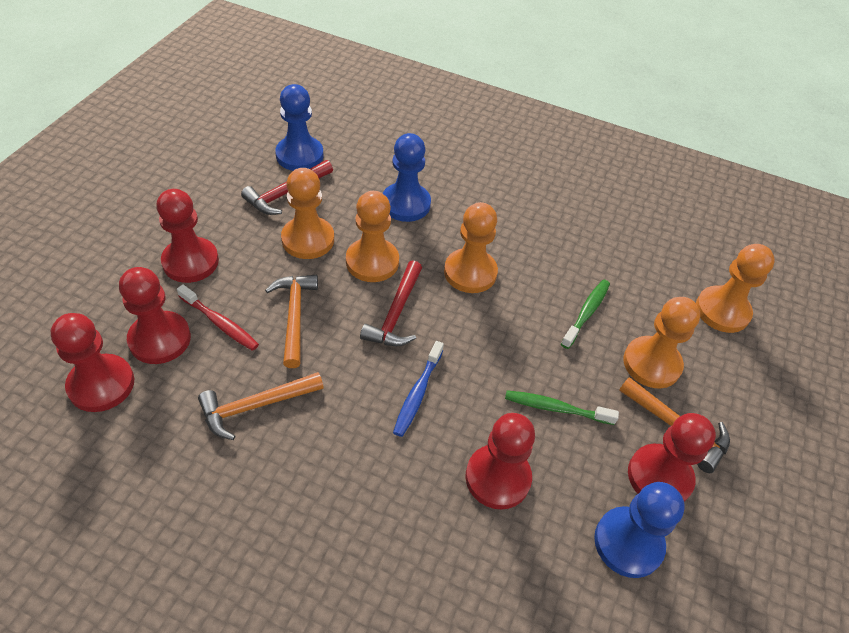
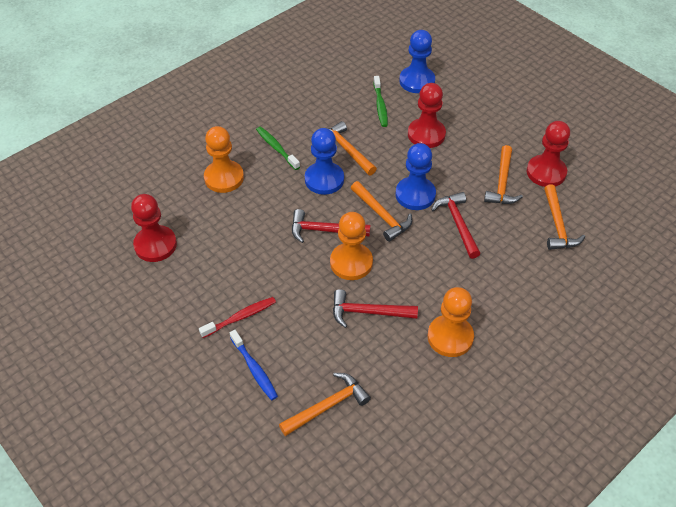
orange hammer: 3 -> 5
orange pawn: 5 -> 3
red hammer: 2 -> 3
red pawn: 5 -> 3

